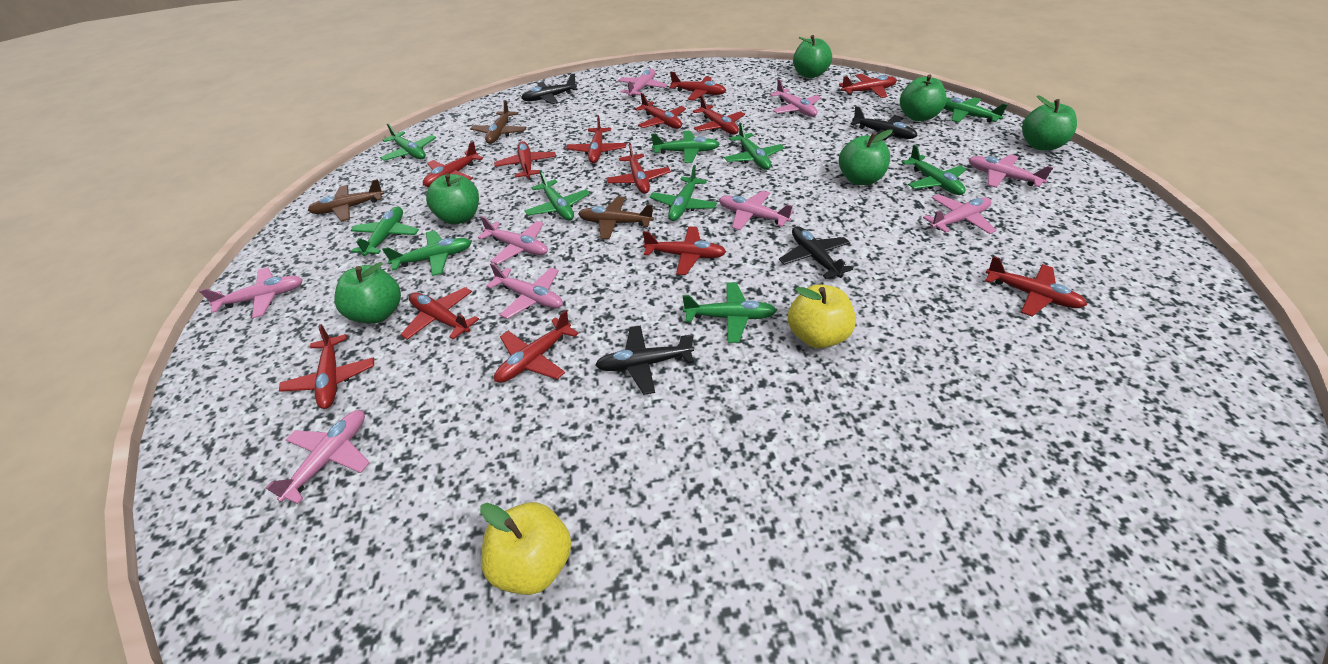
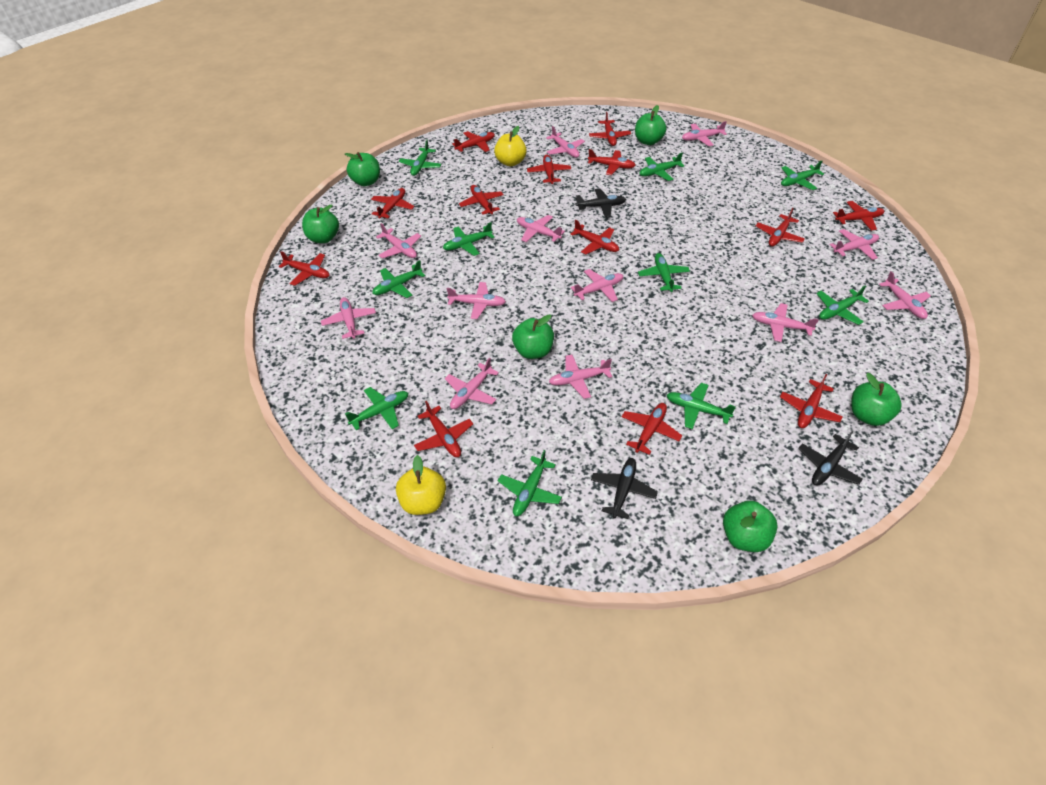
black plane: 4 -> 3
brown plane: 3 -> 0
pink plane: 9 -> 12

